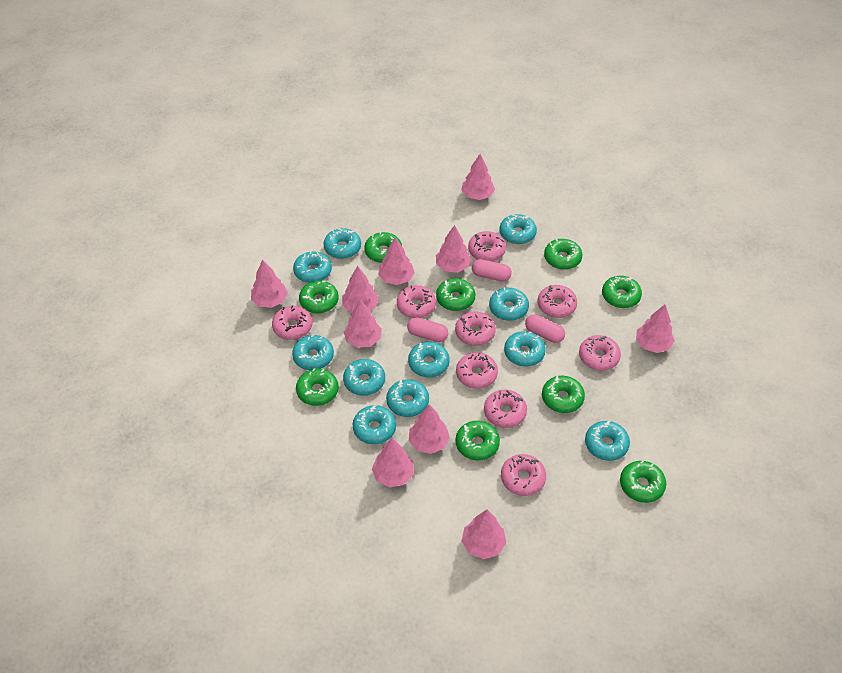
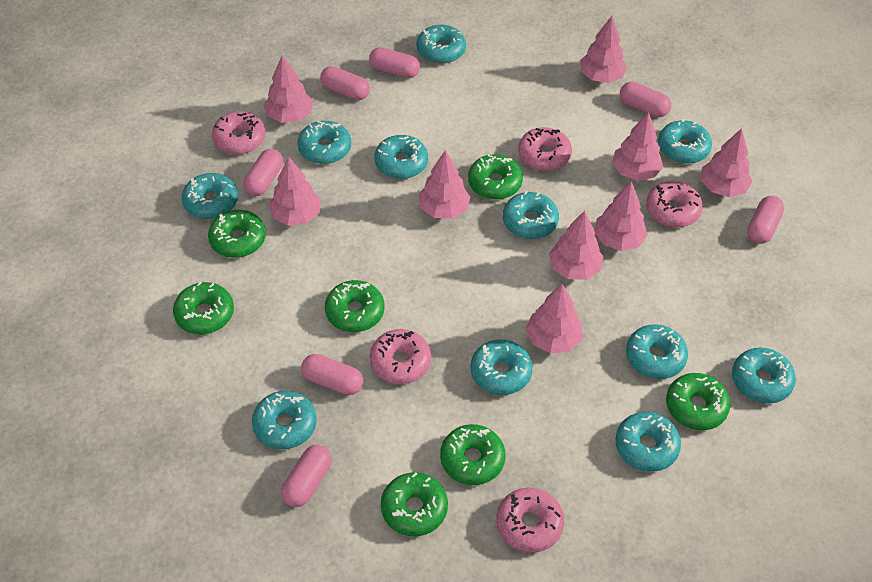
green donut: 9 -> 7
pink capsule: 3 -> 7
pink donut: 9 -> 5
pink tree: 10 -> 9

